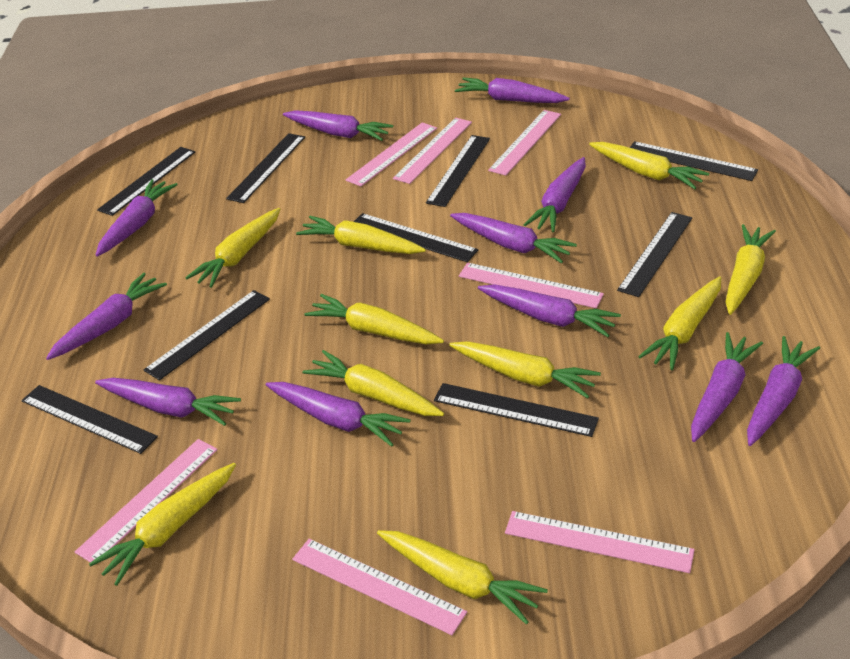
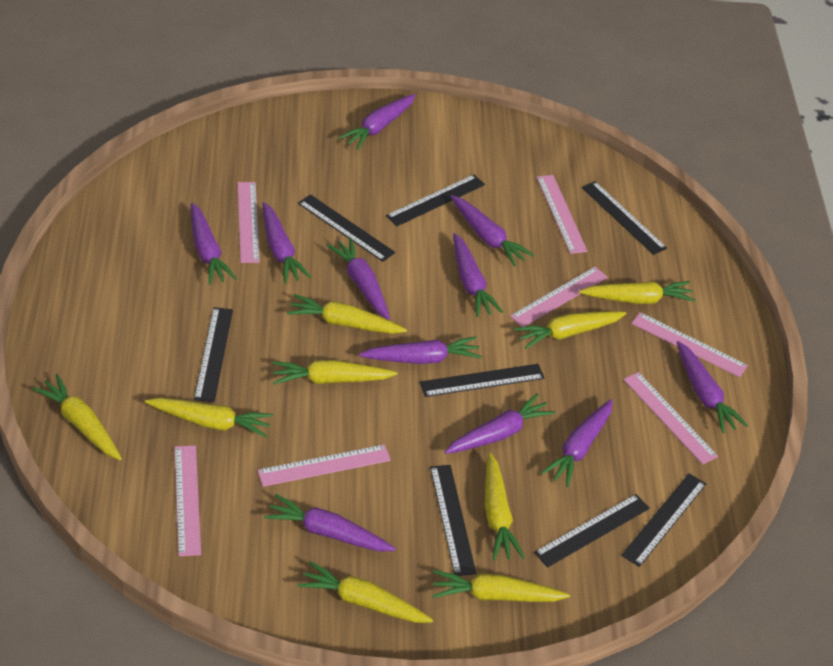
black ruler: 9 -> 8
yellow carrot: 10 -> 9

